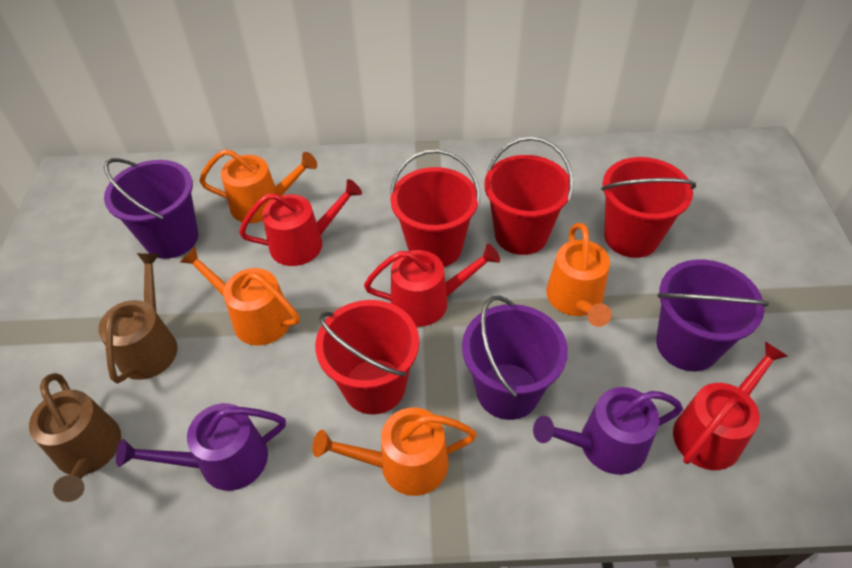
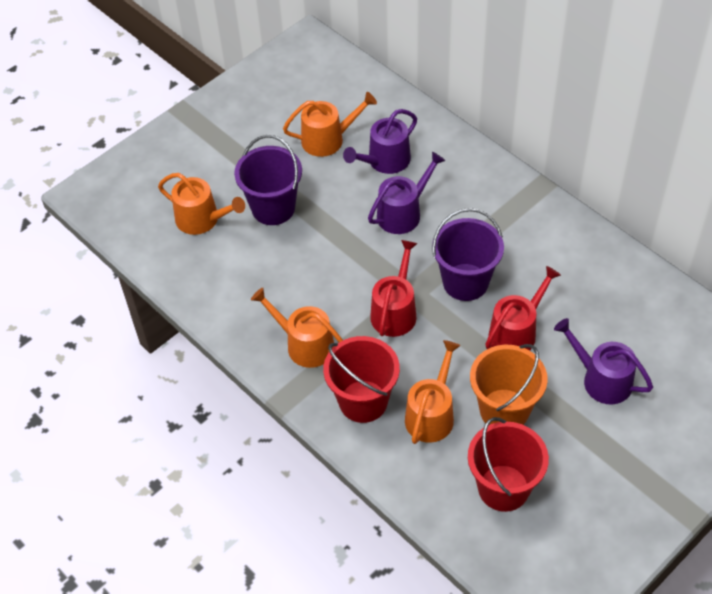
brown watering can: 2 -> 0
orange bucket: 0 -> 1
purple bucket: 3 -> 2
purple watering can: 2 -> 3
red bucket: 4 -> 2
red watering can: 3 -> 2

